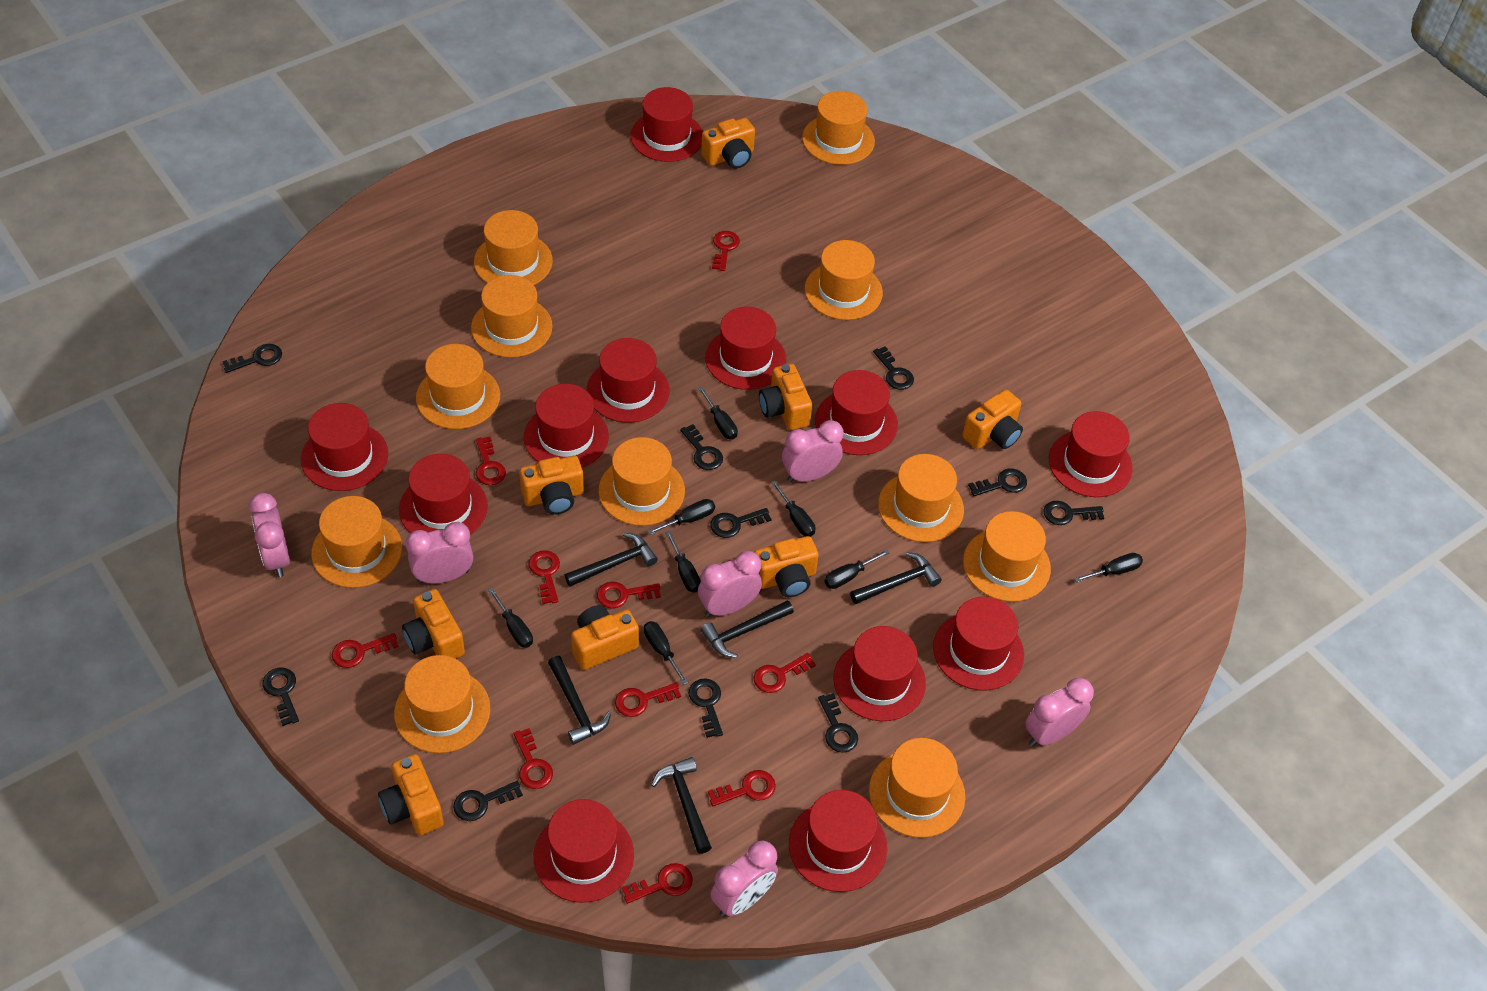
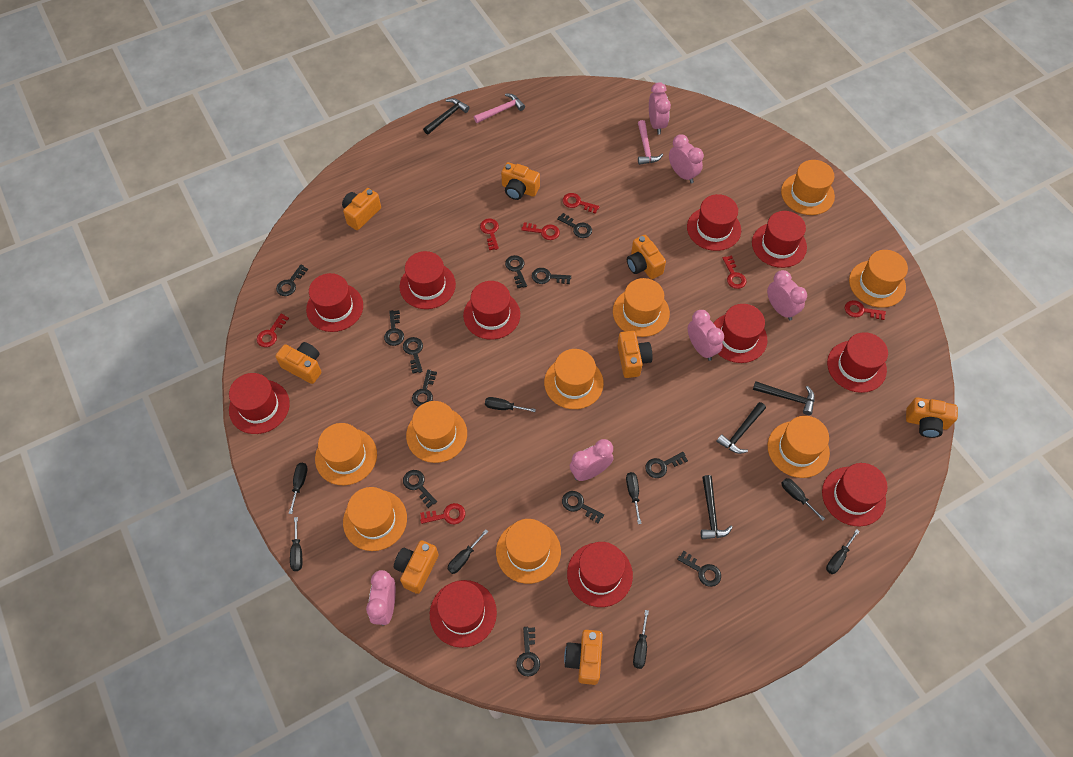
black hammer: 5 -> 4
black key: 10 -> 12
orange hat: 11 -> 9
pink hammer: 0 -> 2
red hat: 12 -> 11
red key: 10 -> 7

